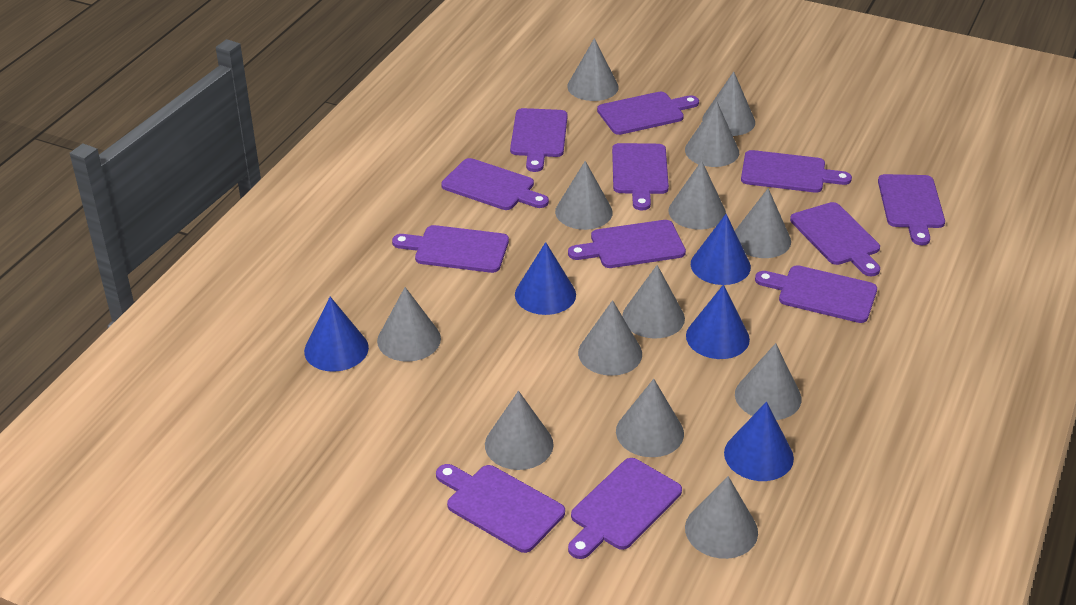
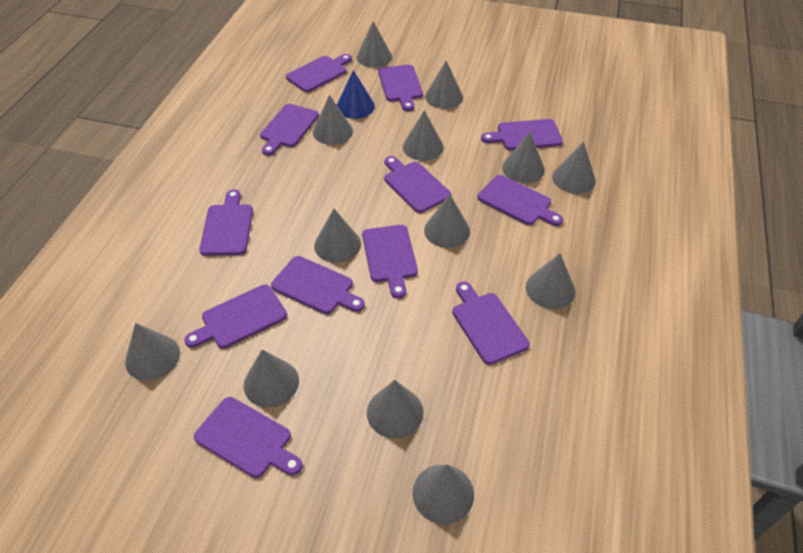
blue cone: 5 -> 1

